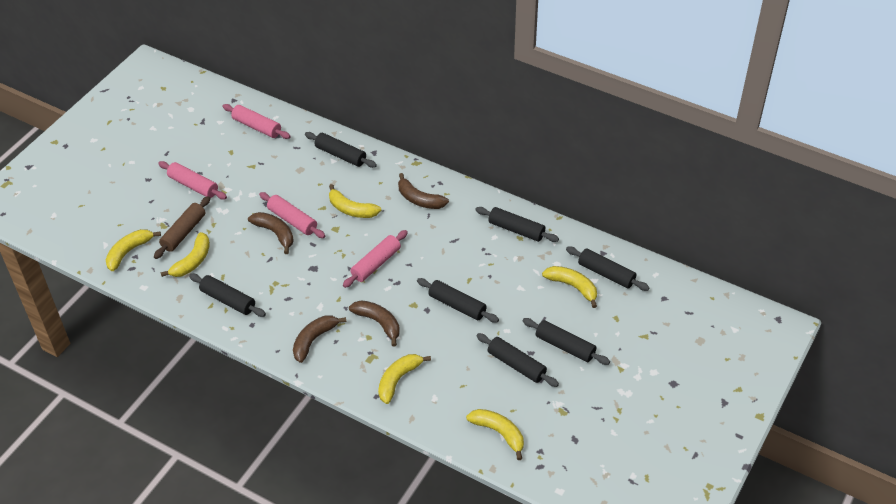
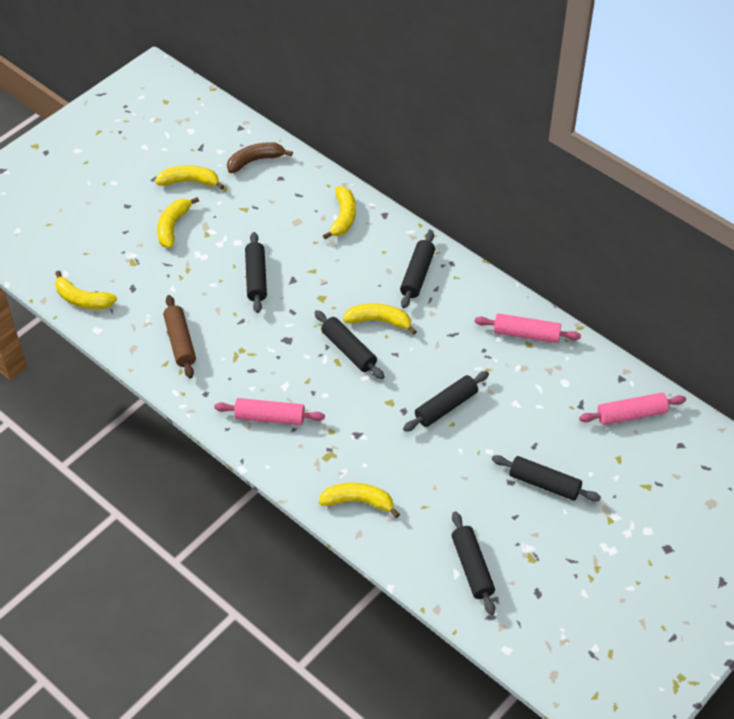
black rolling pin: 7 -> 6
brown banana: 4 -> 1
pink rolling pin: 4 -> 3

